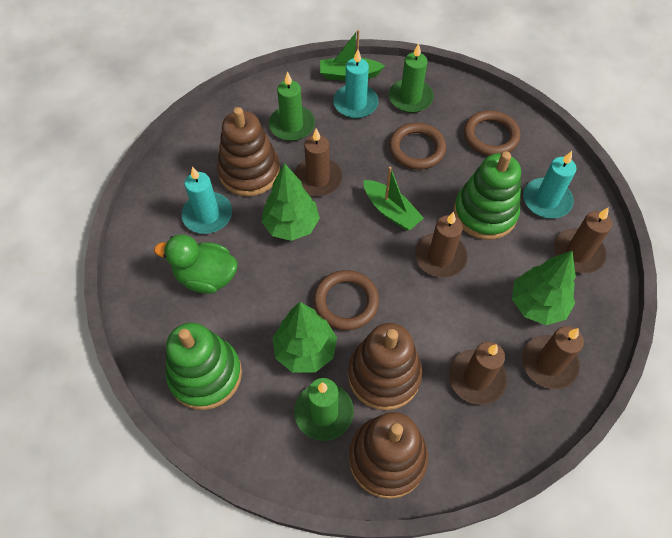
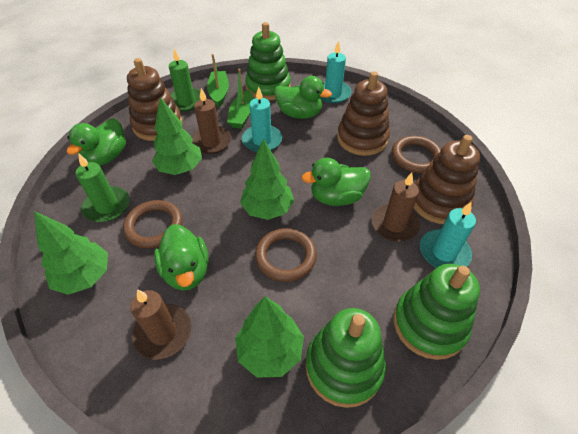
brown candle: 5 -> 3
green candle: 3 -> 2
green duck: 1 -> 4
green stacking toy: 2 -> 3
green tree: 3 -> 4

